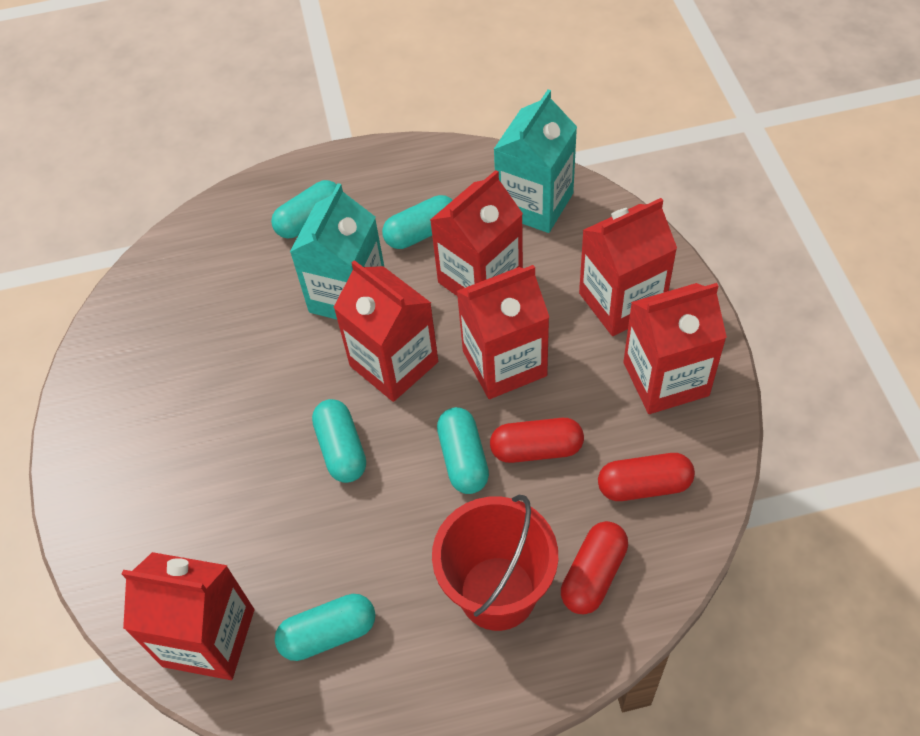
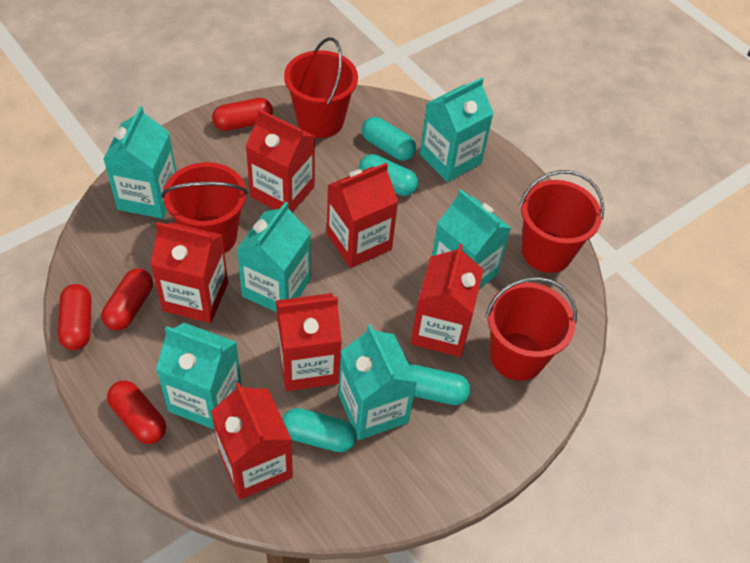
red bucket: 1 -> 4
red capsule: 3 -> 4
turquoise capsule: 5 -> 4
turquoise carton: 2 -> 6

